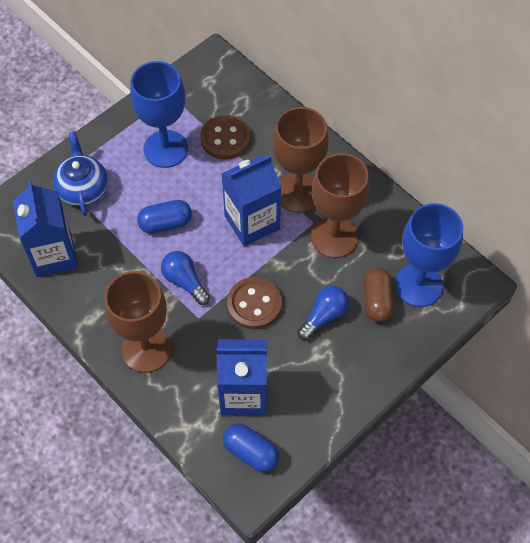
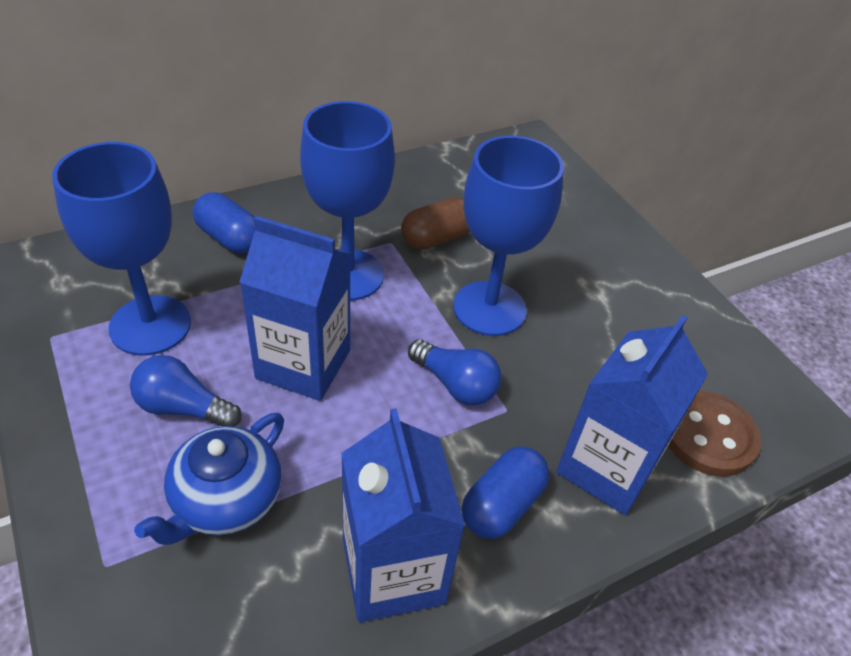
blue goblet: 2 -> 3
brown button: 2 -> 1
brown goblet: 3 -> 0

